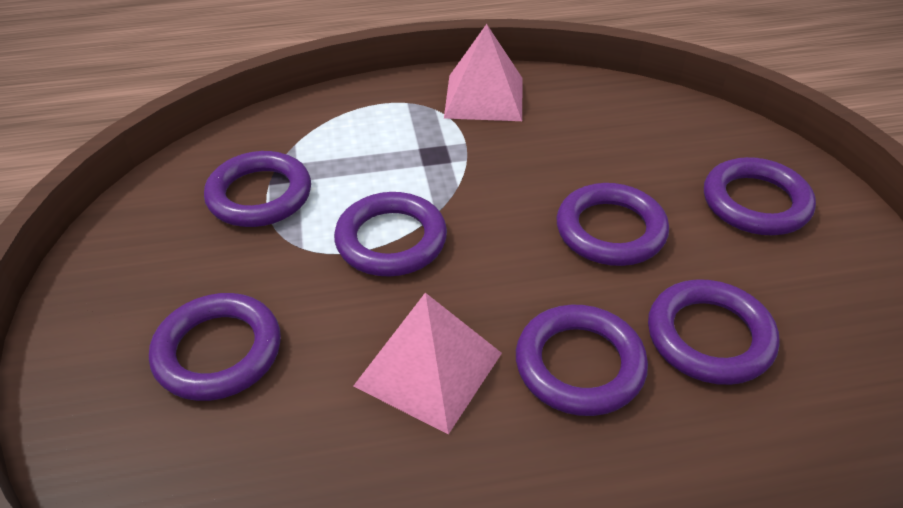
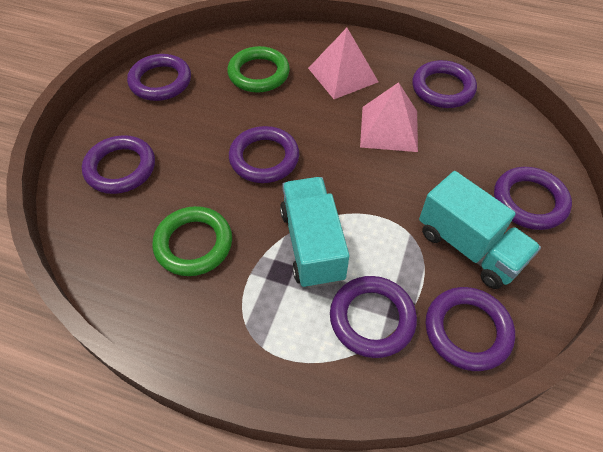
green ring: 0 -> 2
turquoise truck: 0 -> 2

